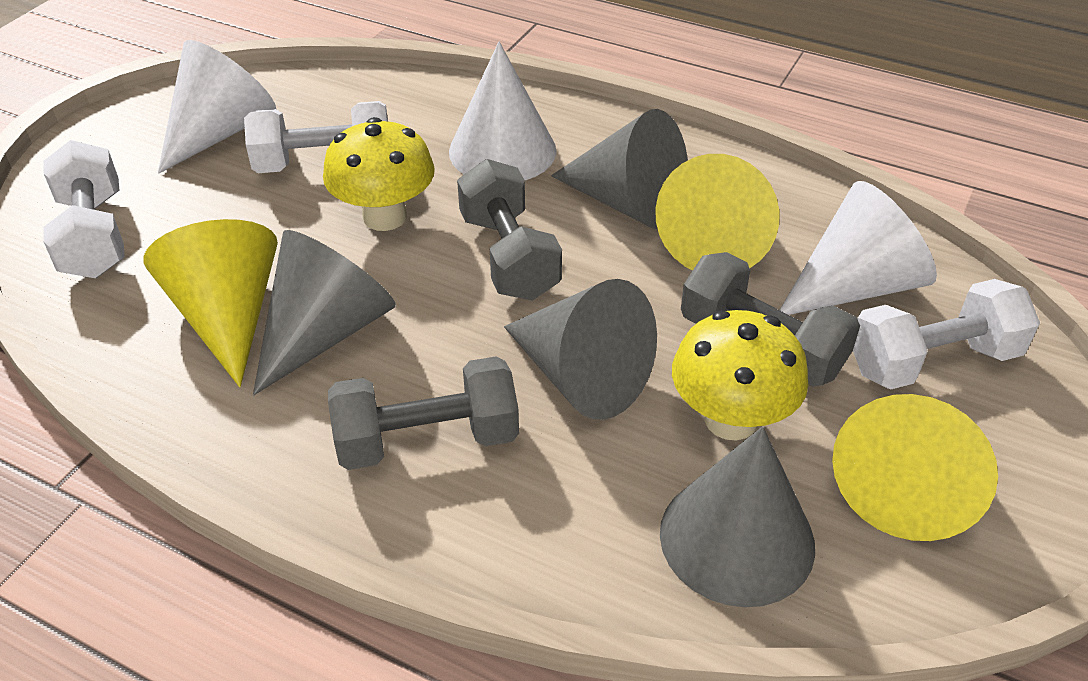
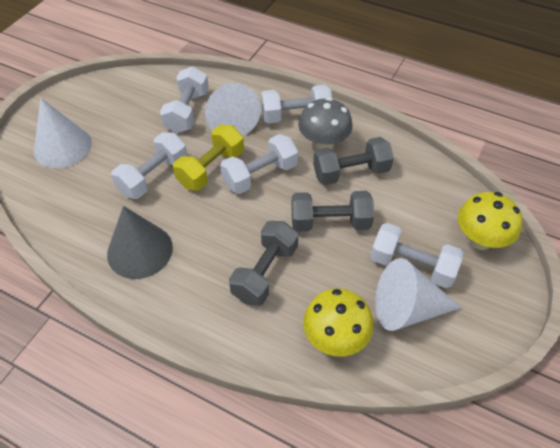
grey cone: 4 -> 1
grey mushroom: 0 -> 1
white dumbbell: 3 -> 5
yellow cone: 3 -> 0
yellow dumbbell: 0 -> 1

